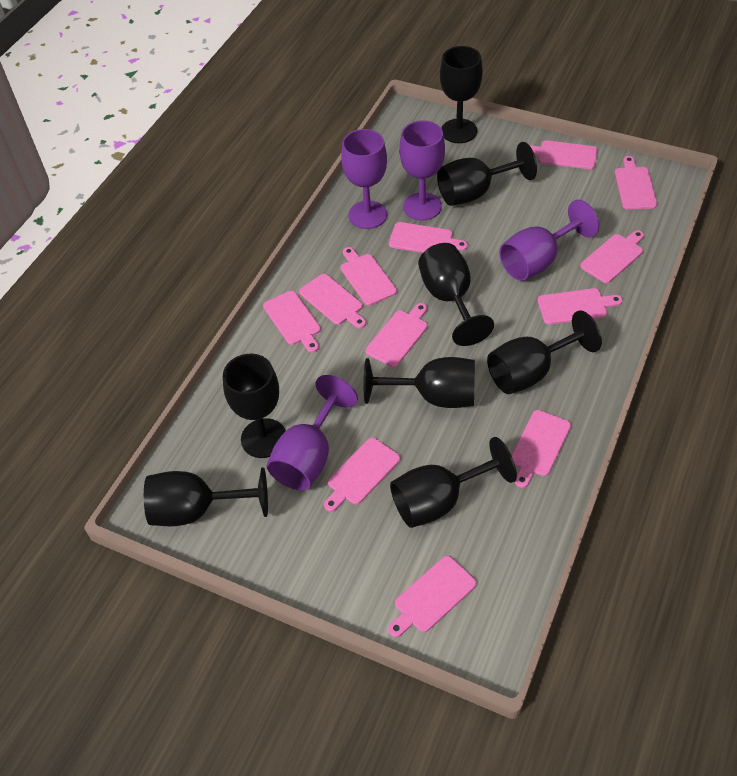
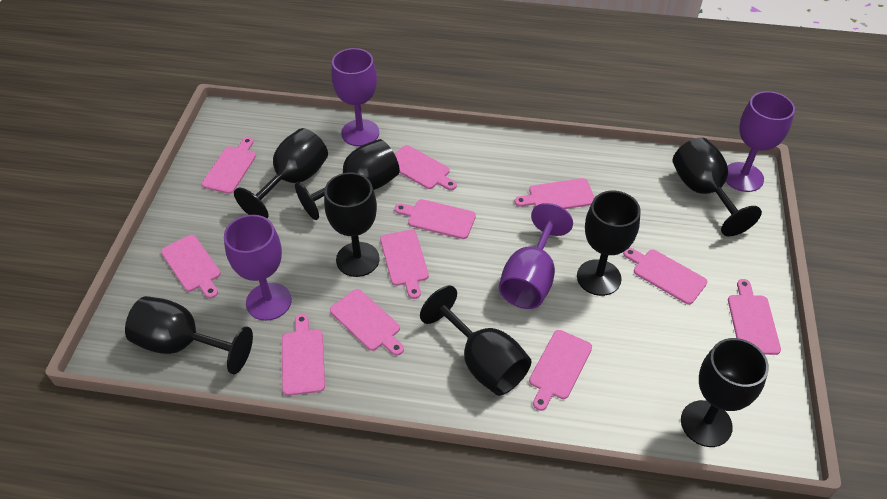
pink cutting board: 12 -> 11

